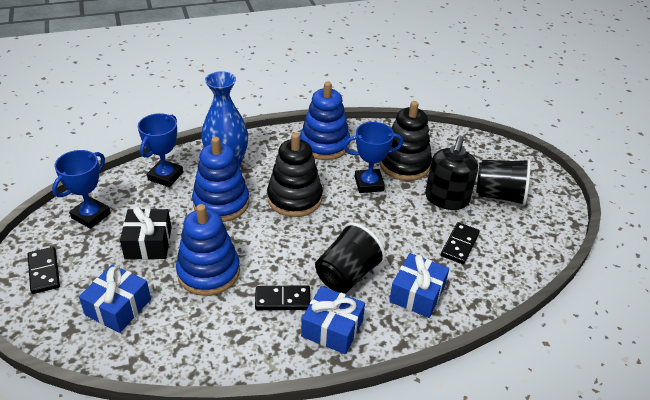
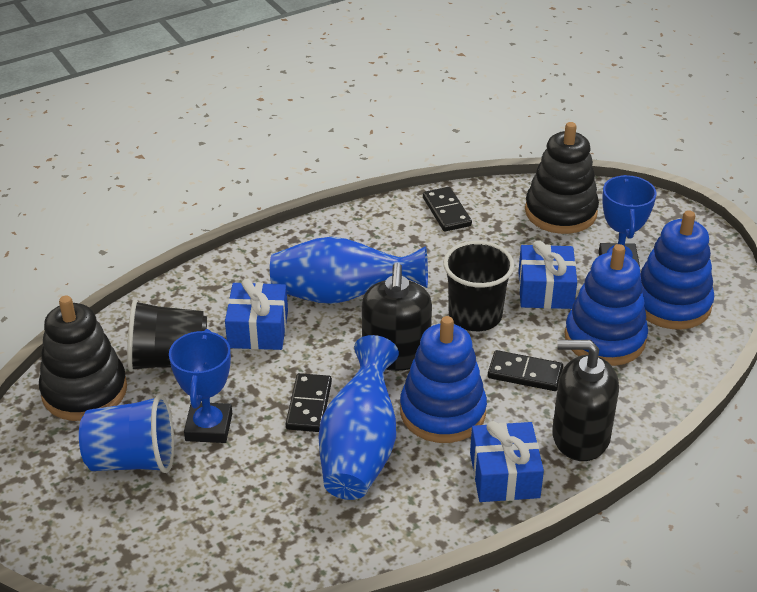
black gift: 1 -> 0
black soap dispenser: 1 -> 2
blue cup: 0 -> 1
blue trophy: 3 -> 2
blue vase: 1 -> 2

